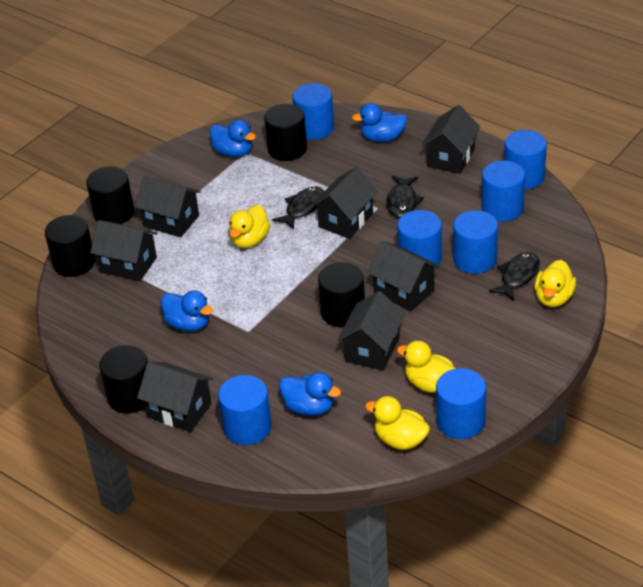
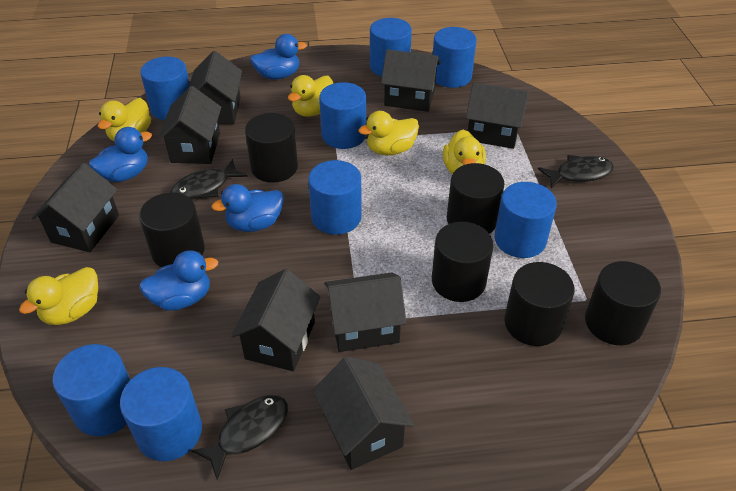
black cylinder: 5 -> 6
black house: 7 -> 8
blue cylinder: 7 -> 8
yellow duck: 4 -> 5

